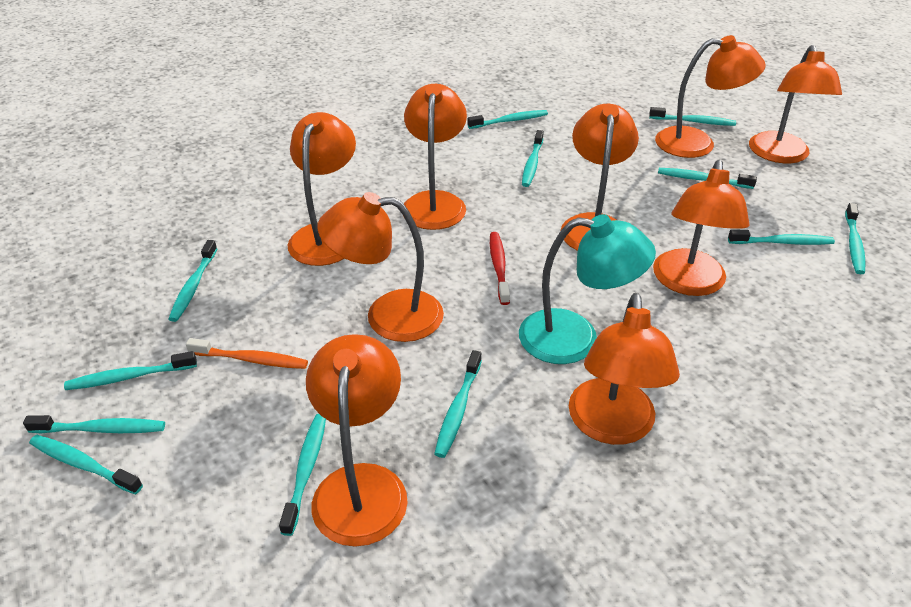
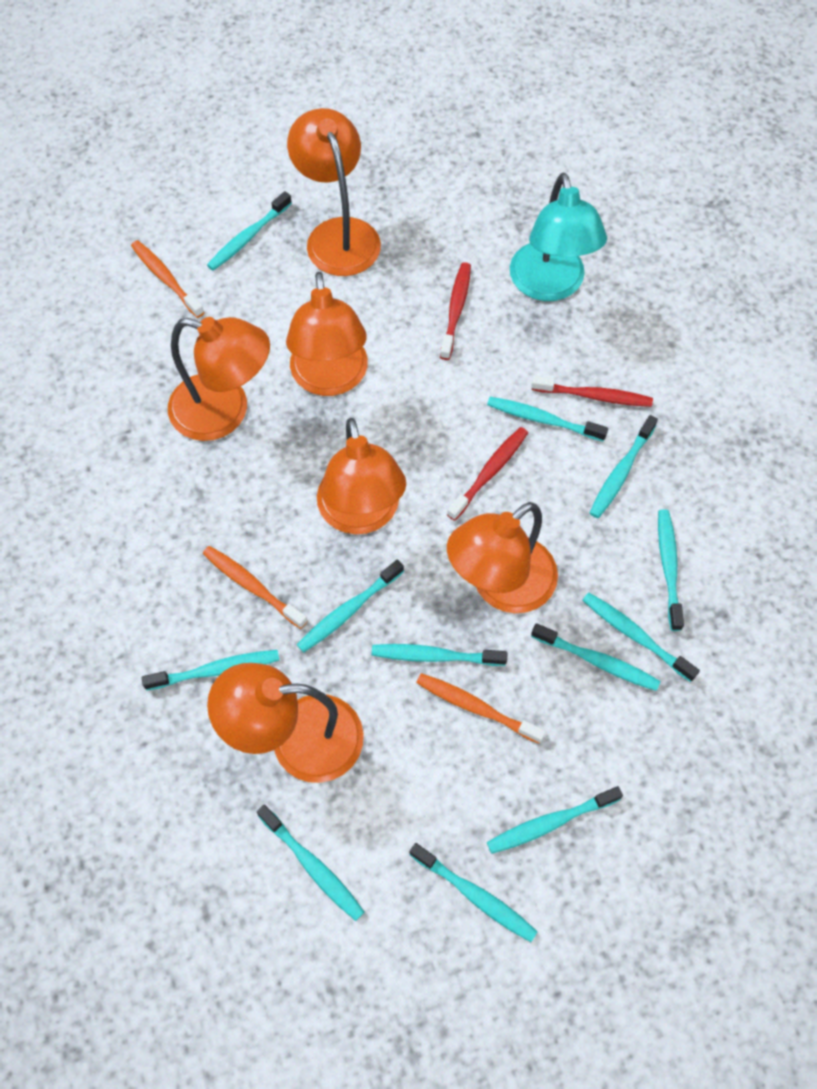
orange lamp: 9 -> 6
orange toothbrush: 1 -> 3
red toothbrush: 1 -> 3

